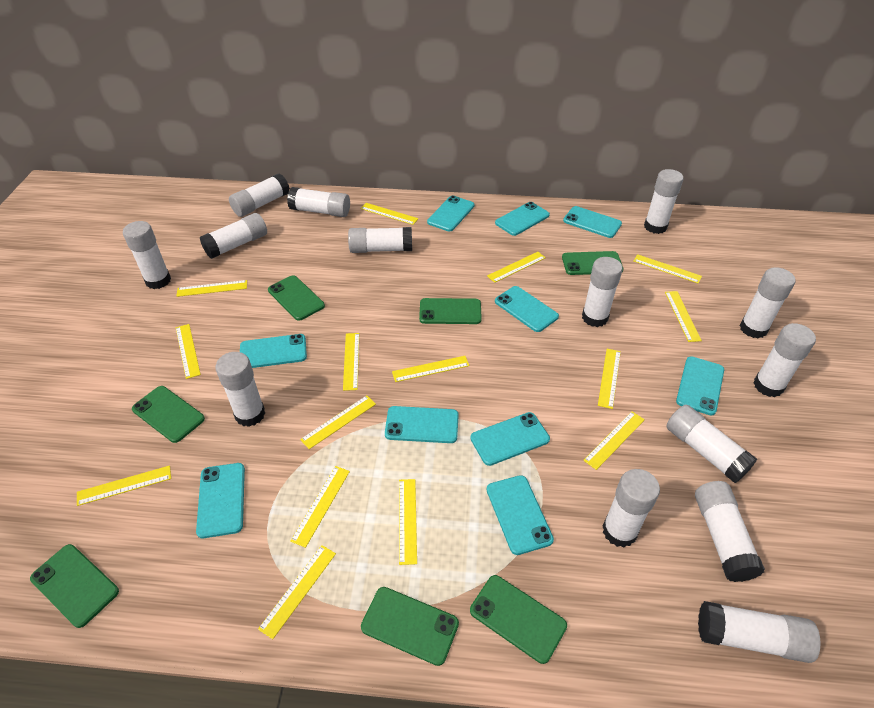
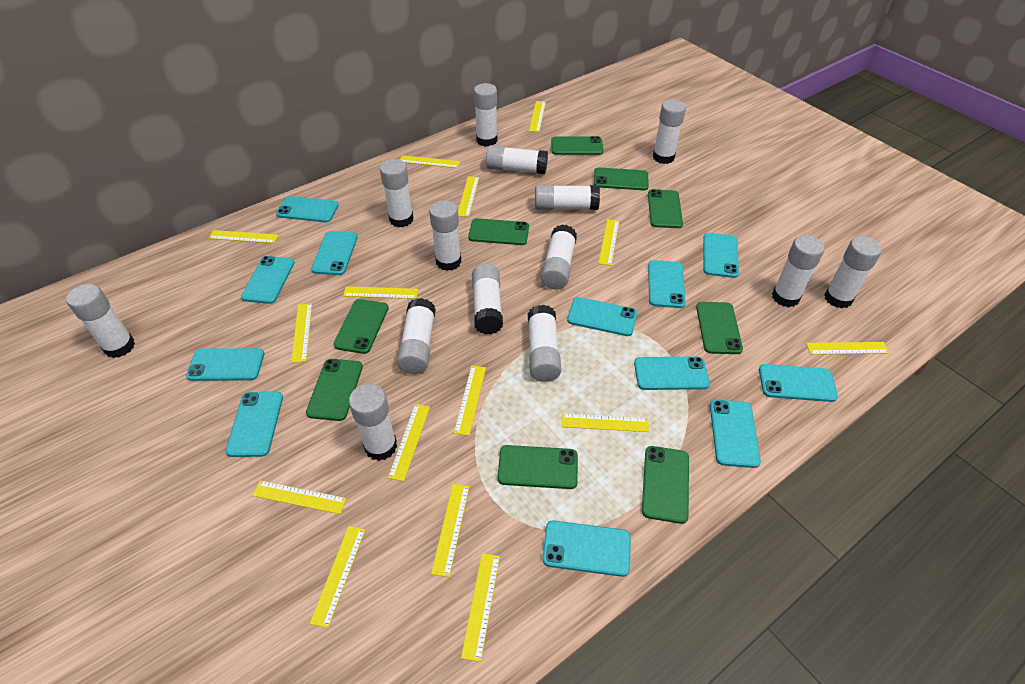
green phone: 7 -> 9
turquoise phone: 10 -> 12

